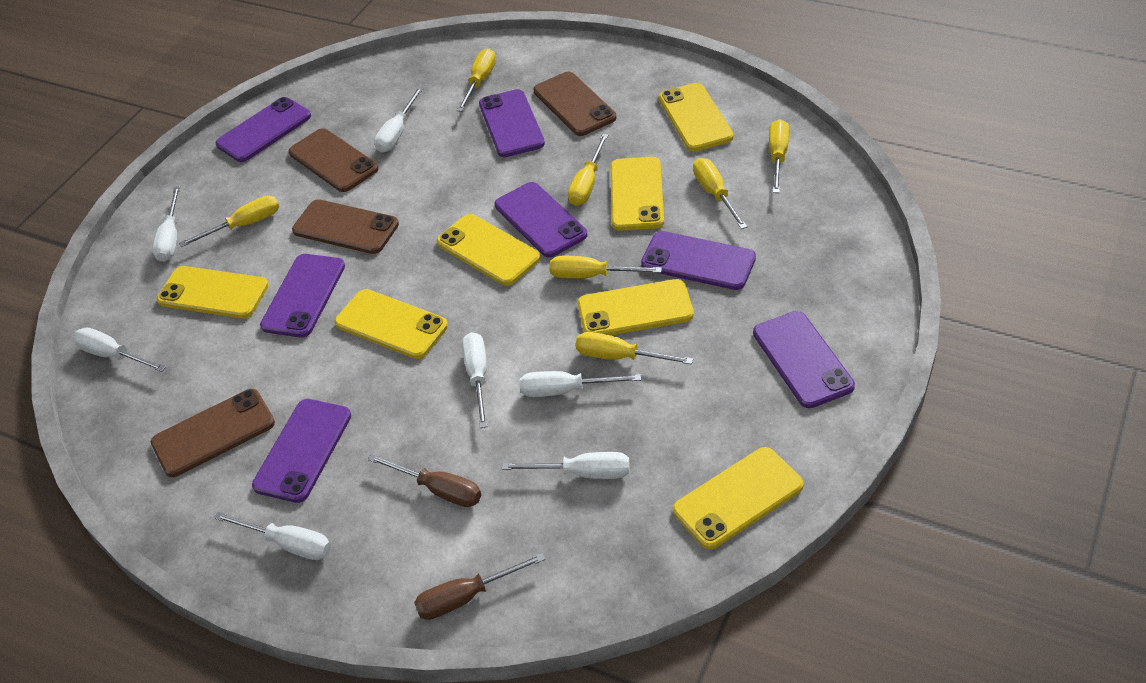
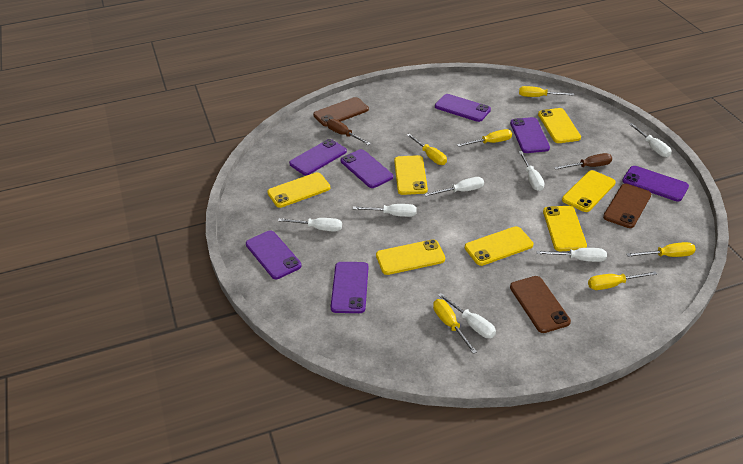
brown phone: 4 -> 3
yellow screwdriver: 7 -> 6

